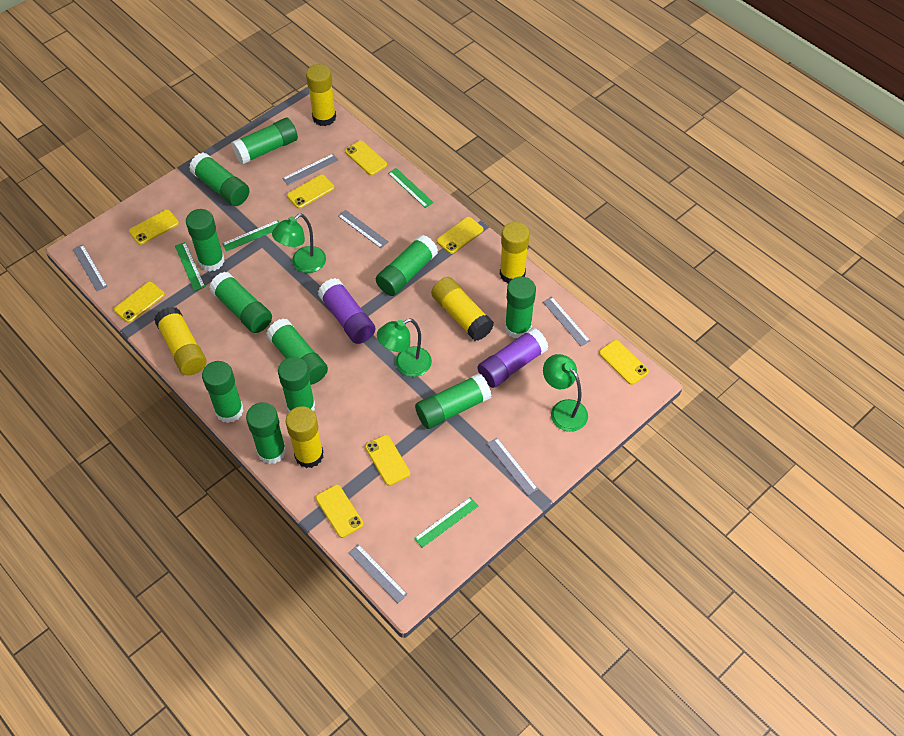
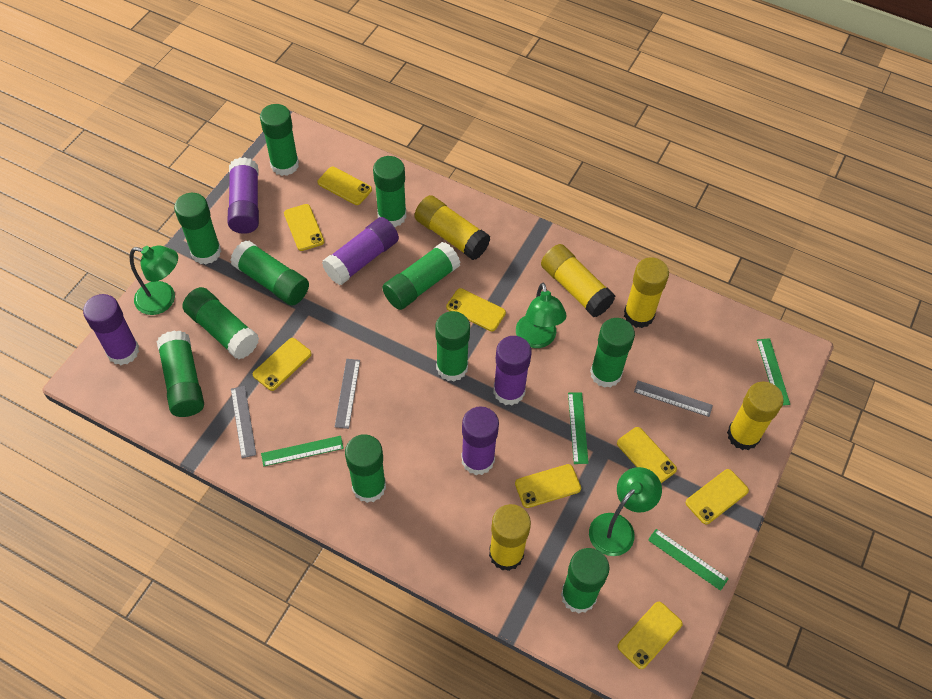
grey ruler: 6 -> 3
purple glue stick: 2 -> 5

